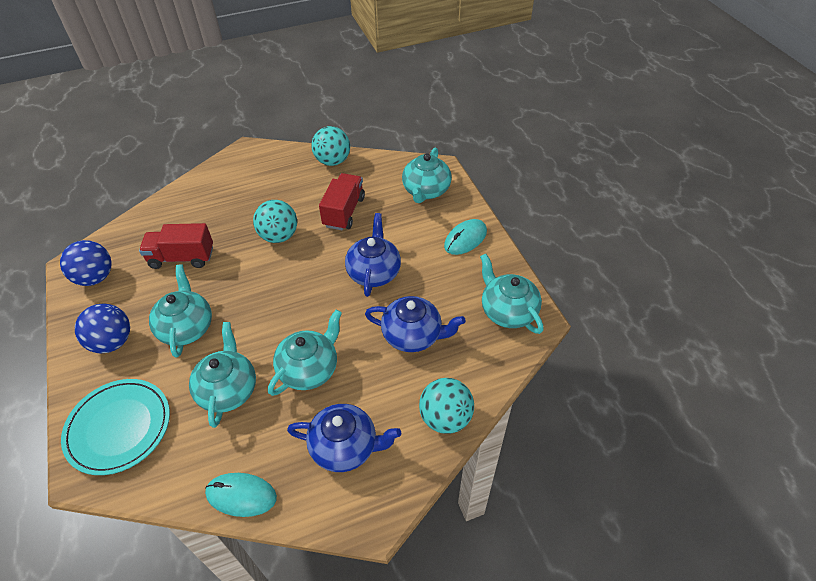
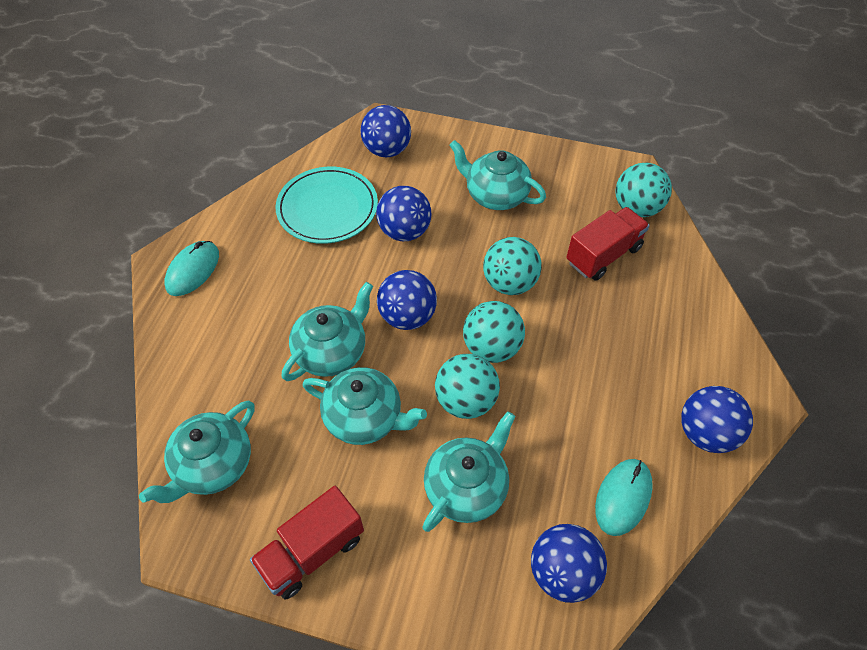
blue ball: 2 -> 5
blue teapot: 3 -> 0
turquoise ball: 3 -> 4

